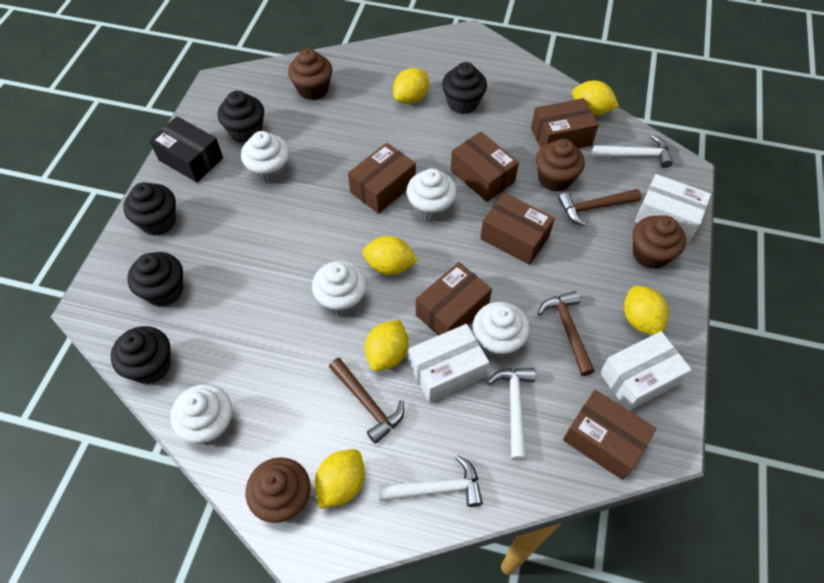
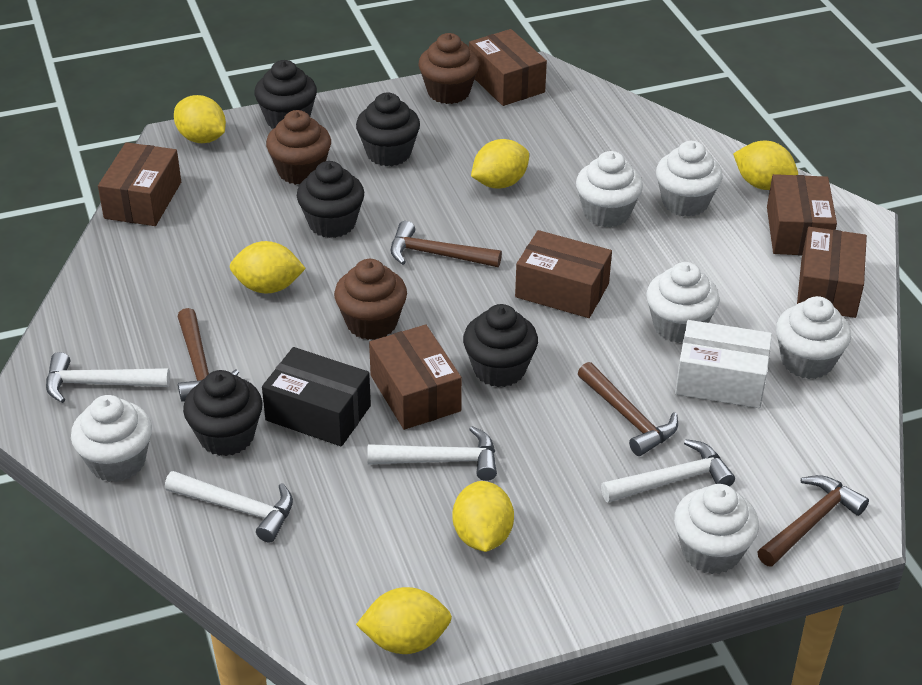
brown cupcake: 4 -> 3
brown hammer: 3 -> 4
white box: 3 -> 1
white cupcake: 5 -> 6
white hammer: 3 -> 4

